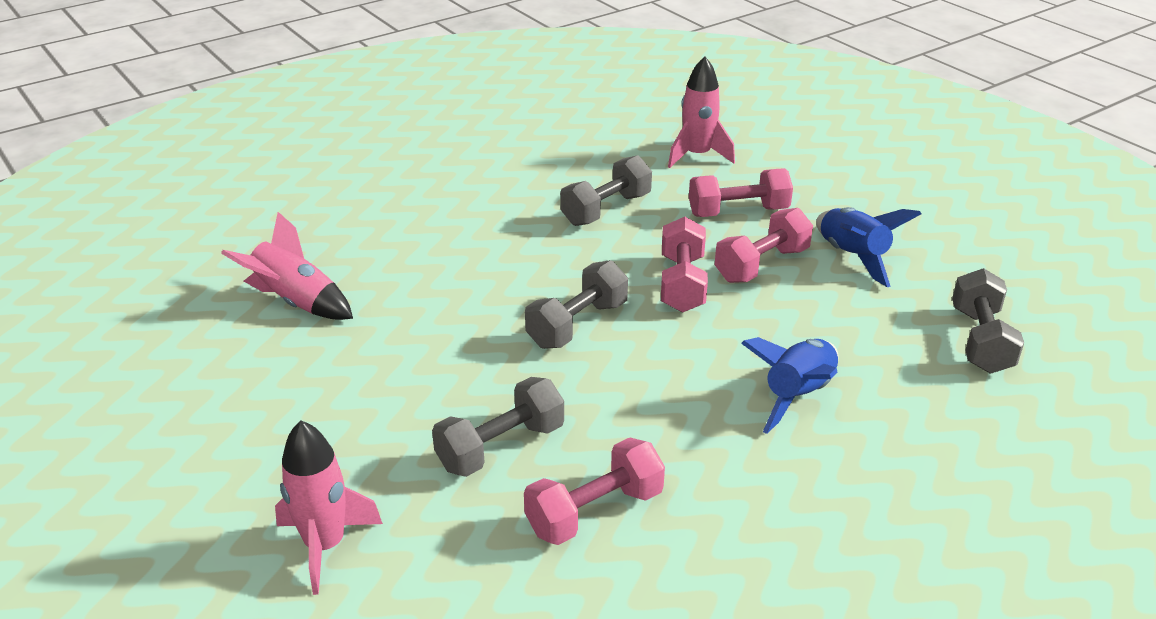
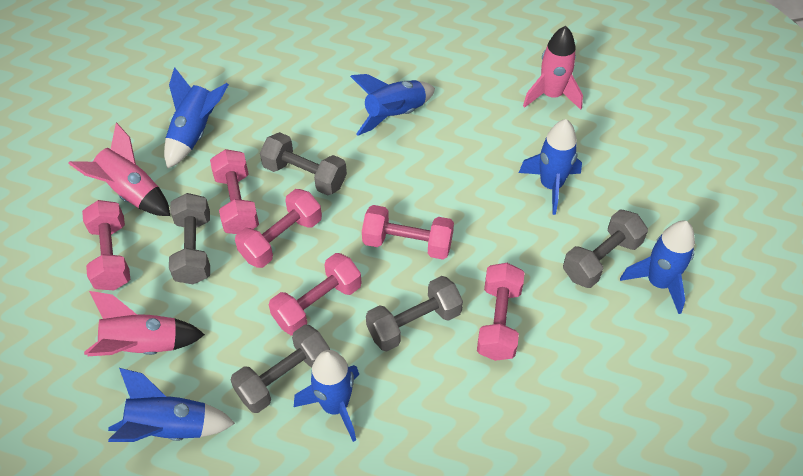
blue rocket: 2 -> 6
grey dumbbell: 4 -> 5
pink dumbbell: 4 -> 6

